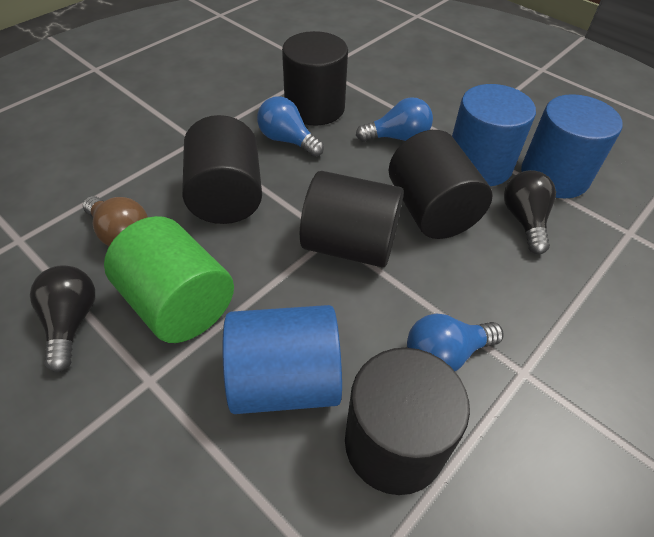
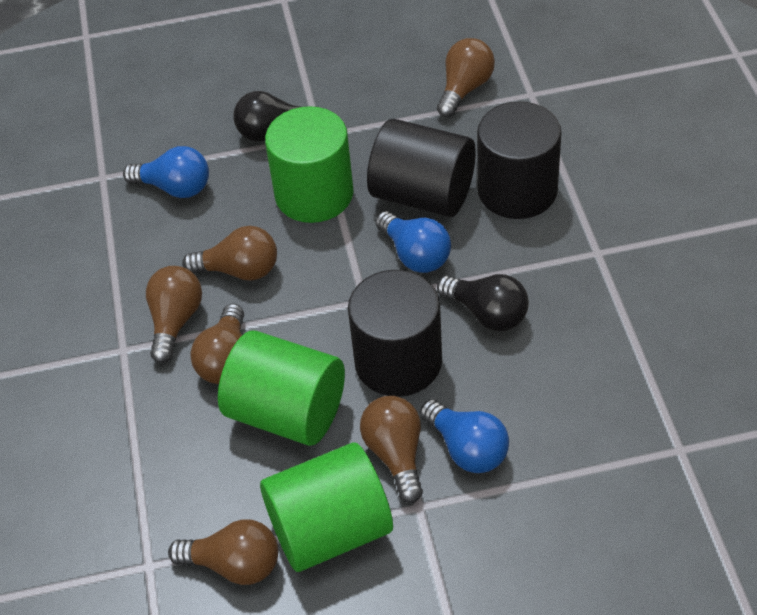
black cylinder: 5 -> 3
blue cylinder: 3 -> 0
brown light bulb: 1 -> 6
green cylinder: 1 -> 3

